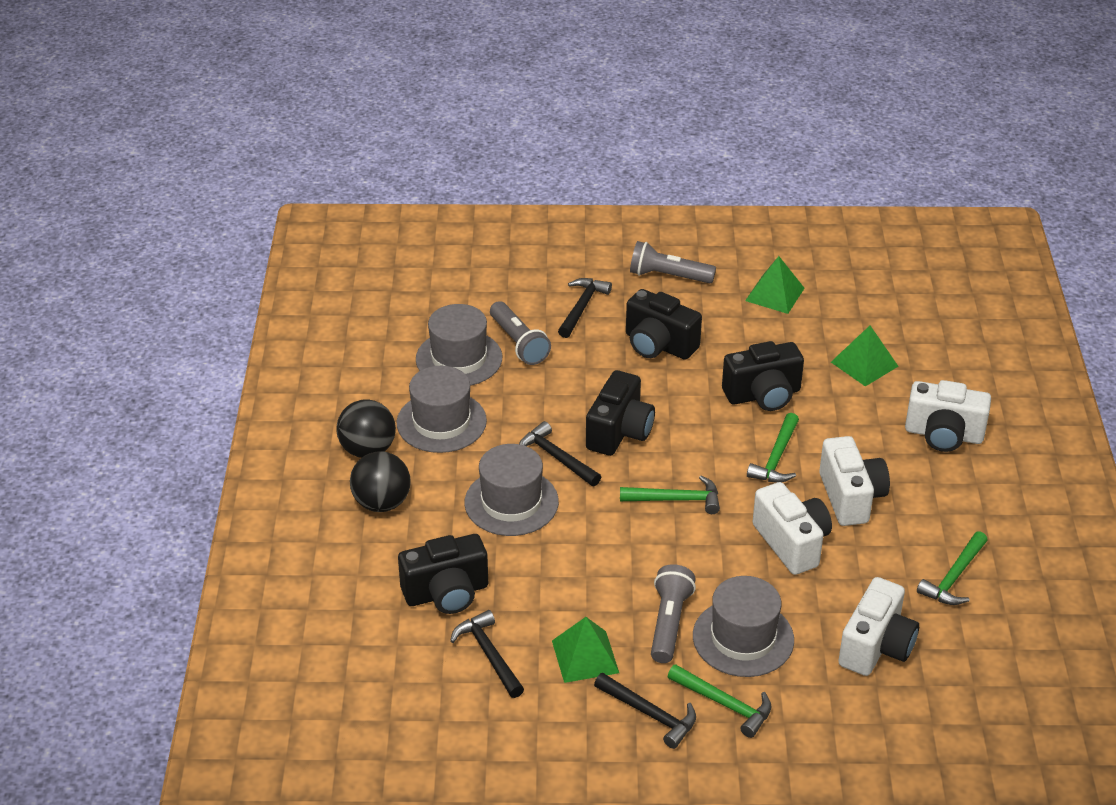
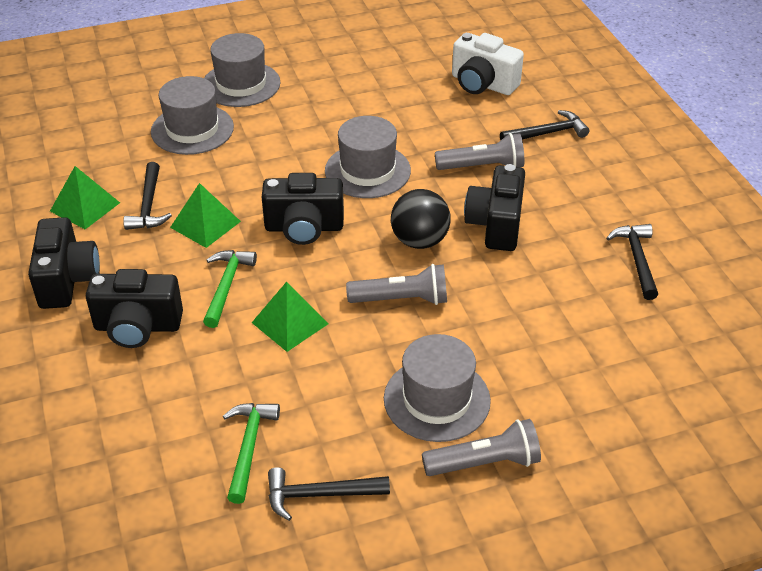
black ball: 2 -> 1
green hammer: 4 -> 2
white camera: 4 -> 1

